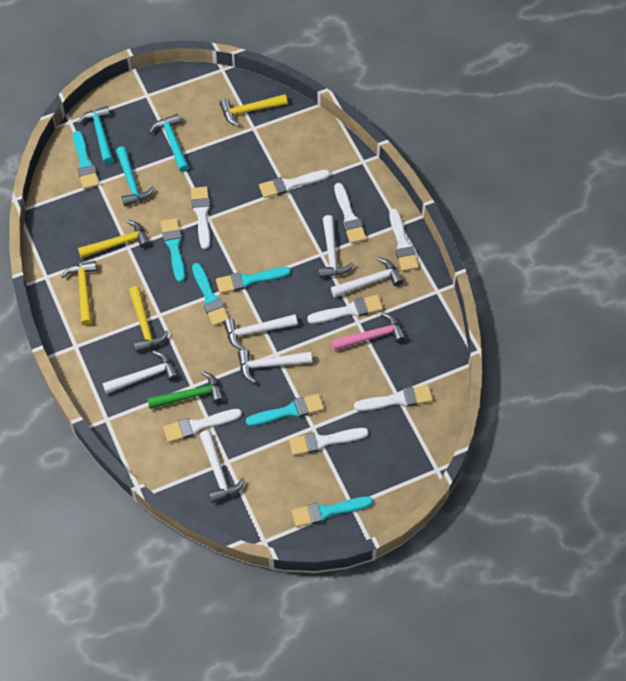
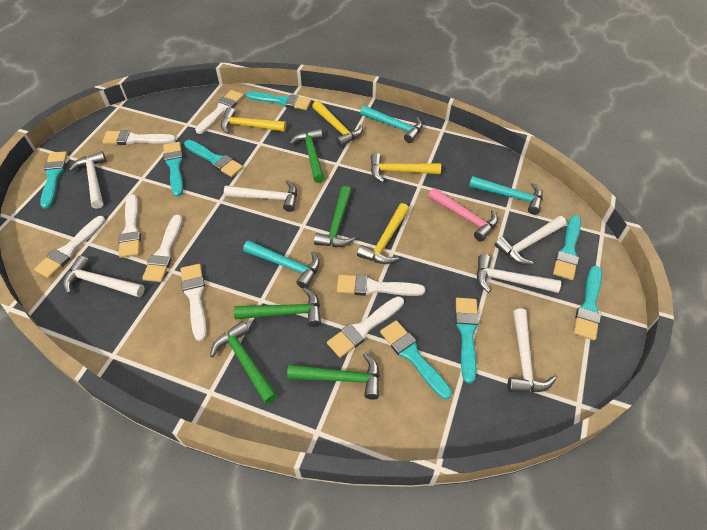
green hammer: 1 -> 5
turquoise brush: 6 -> 8

